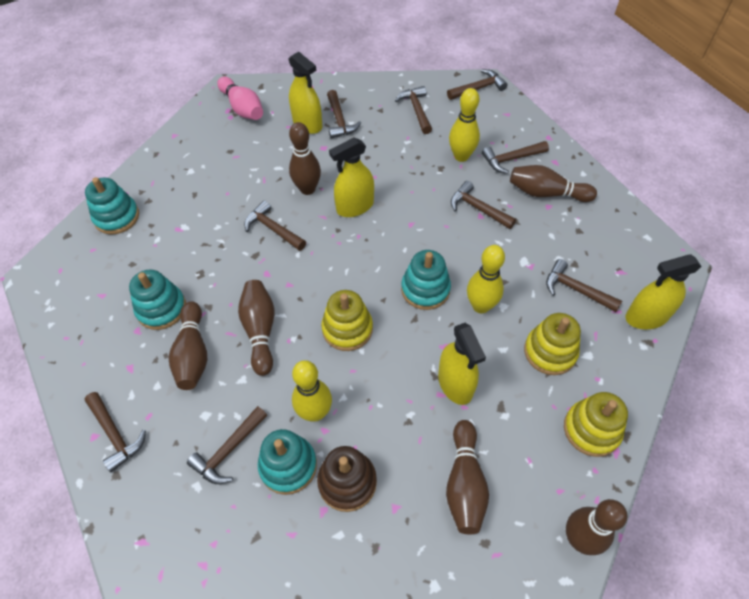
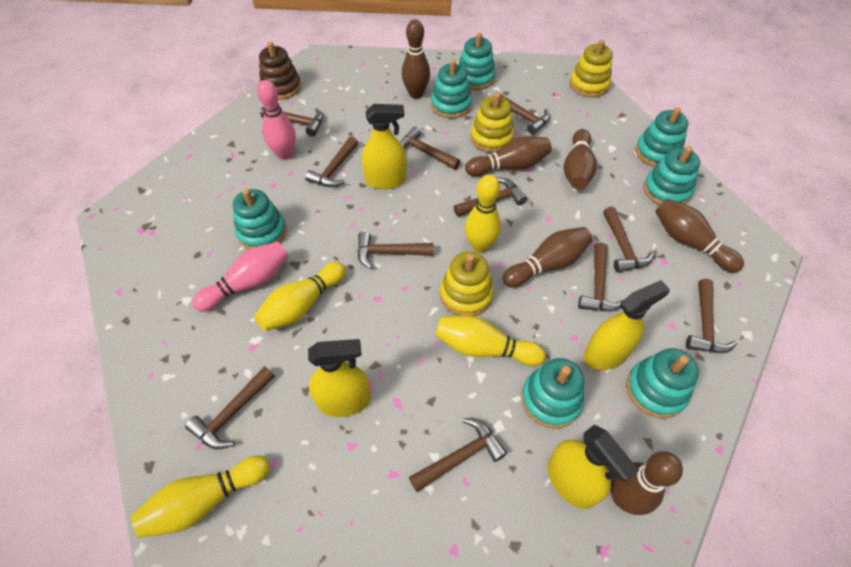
brown hammer: 9 -> 11
pink bowling pin: 1 -> 2
turquoise stacking toy: 4 -> 7
yellow bowling pin: 3 -> 4

